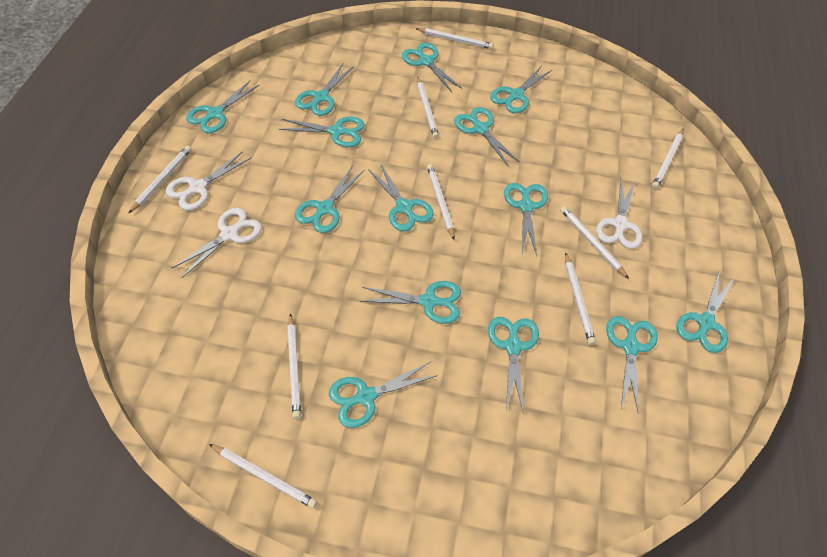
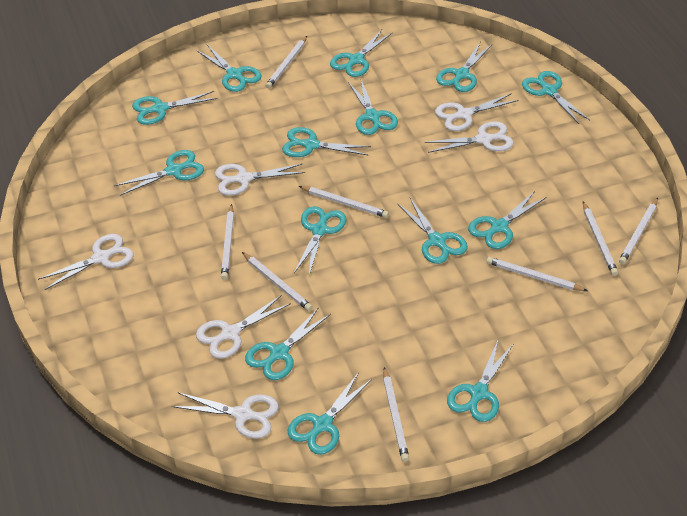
white pencil: 9 -> 8
white scissors: 3 -> 6

